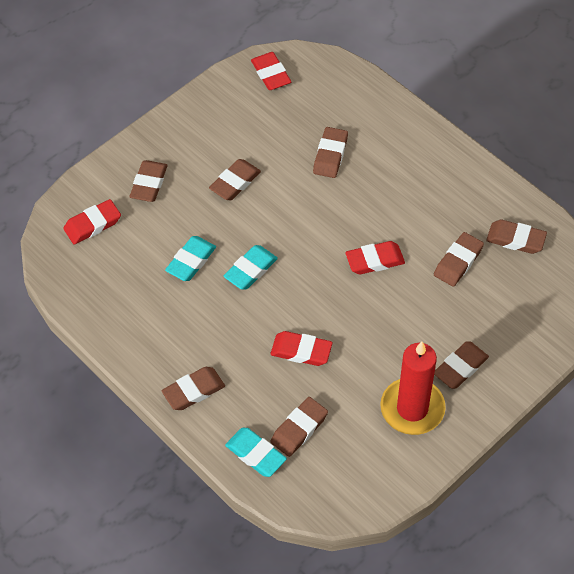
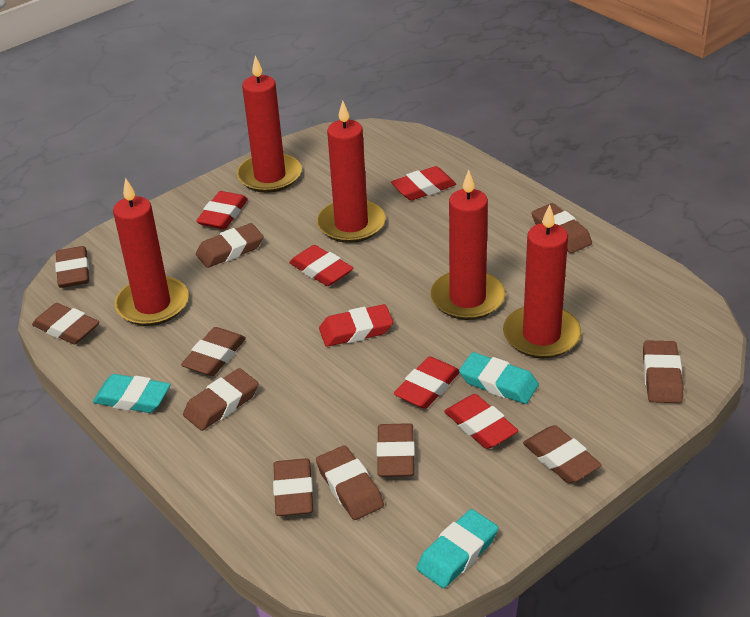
brown eraser: 8 -> 11
red candle: 1 -> 5
red eraser: 4 -> 6

